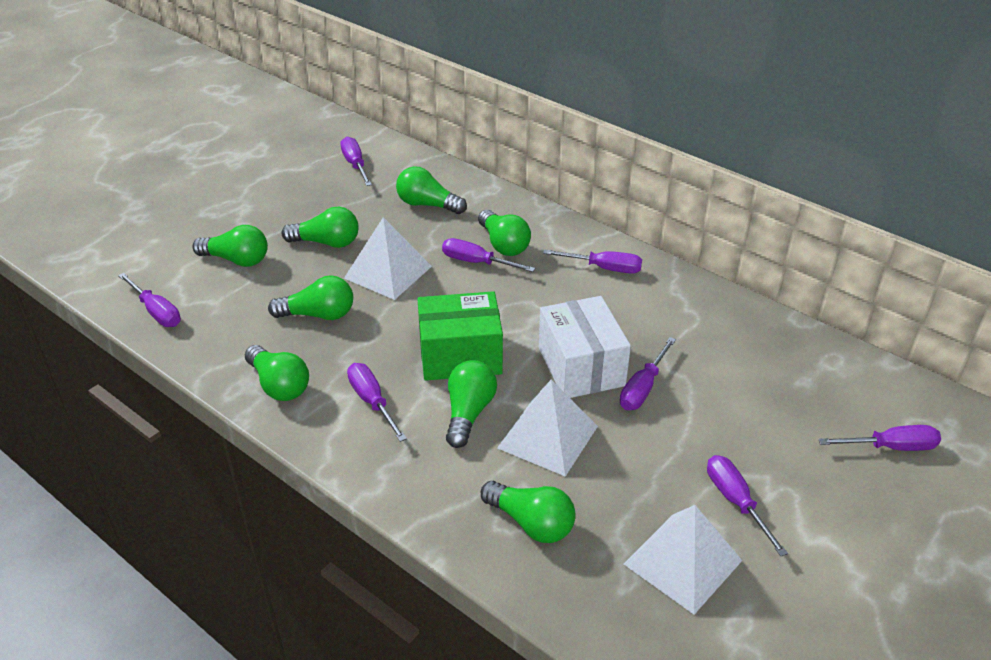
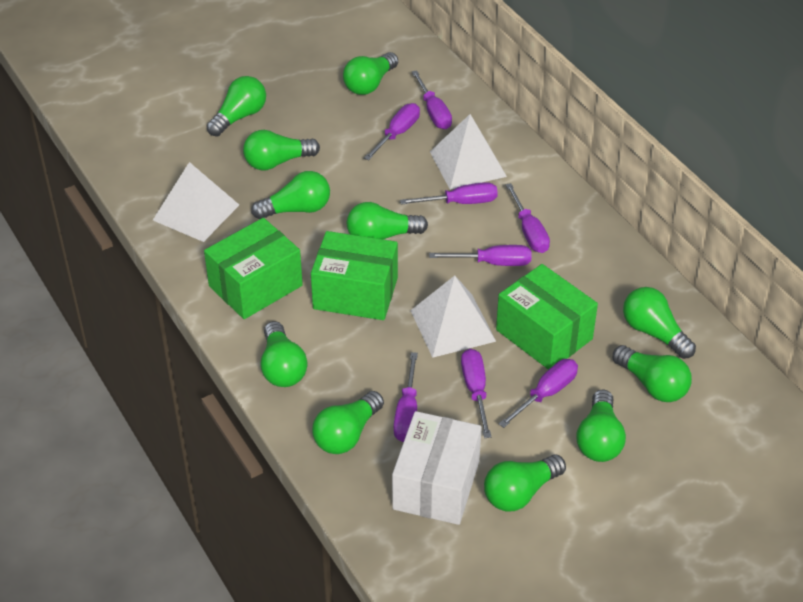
green box: 1 -> 3
green light bulb: 8 -> 11

